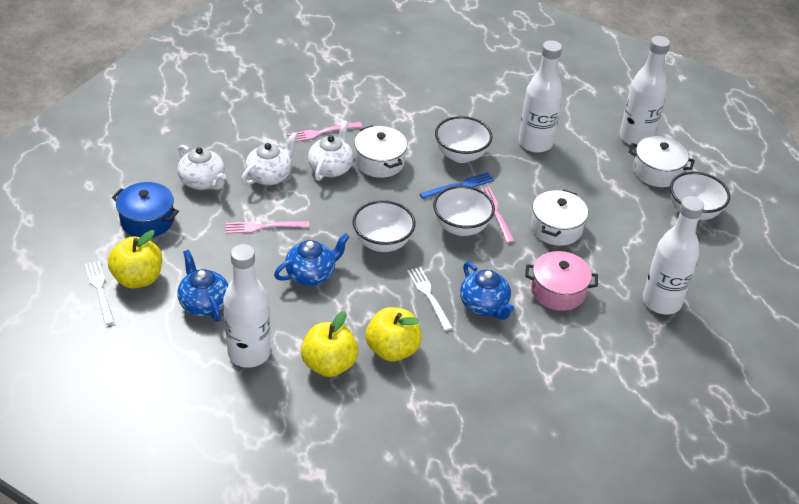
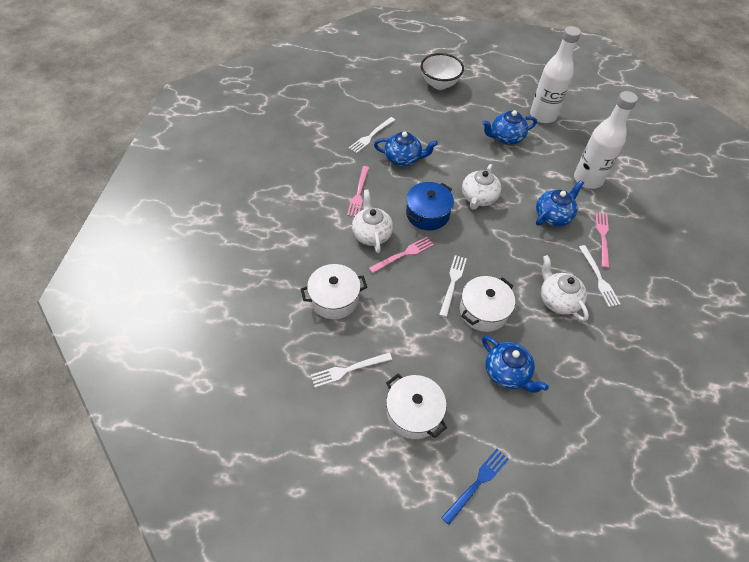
blue teapot: 3 -> 4
pink pot: 1 -> 0
white bottle: 4 -> 2
white bowl: 4 -> 1
white fork: 2 -> 4
yellow apple: 3 -> 0

